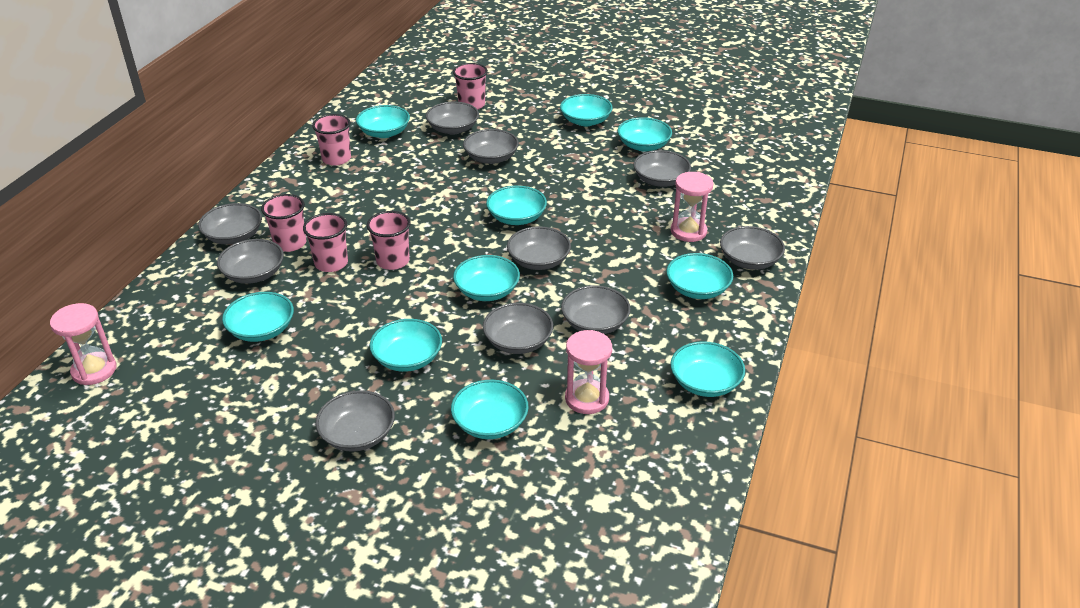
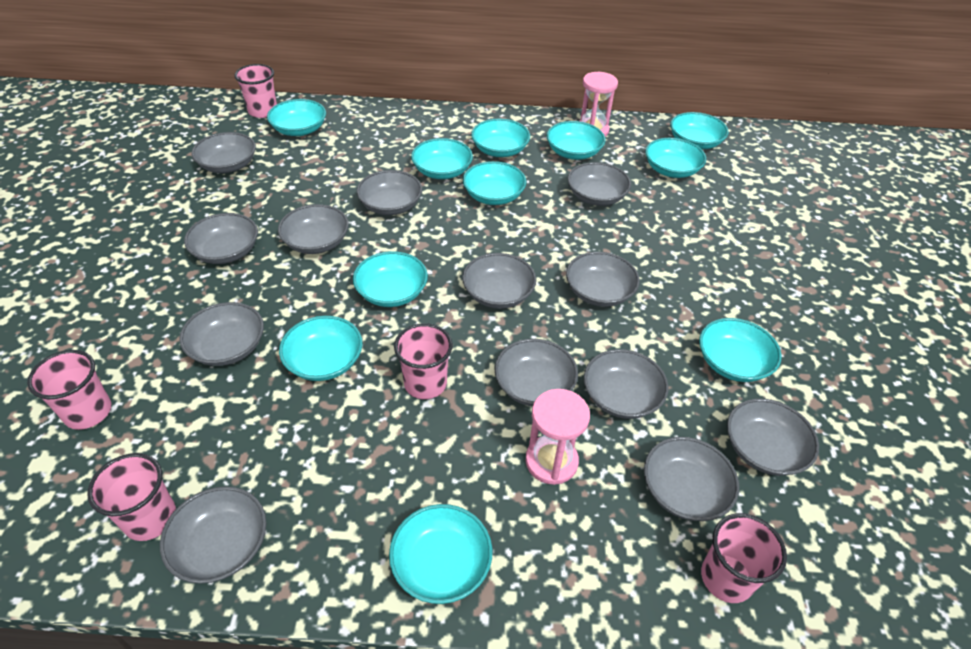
grey bowl: 10 -> 13
pink hourglass: 3 -> 2
turquoise bowl: 10 -> 11

